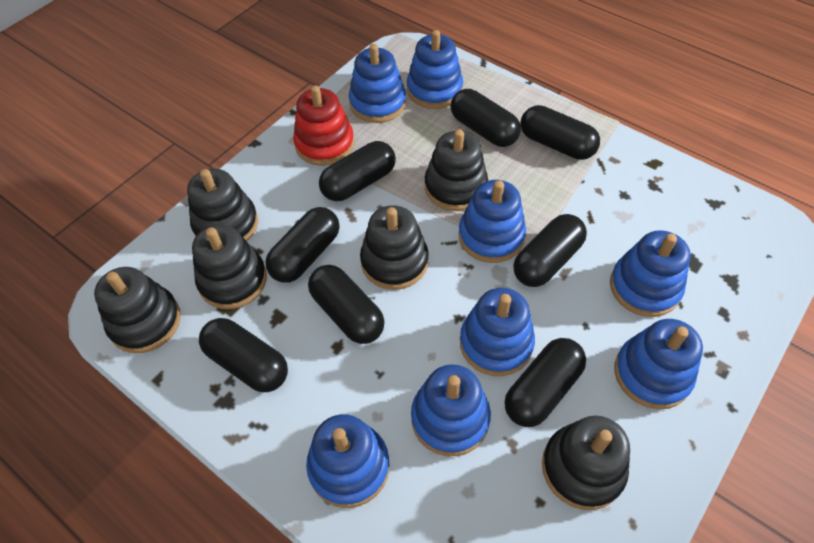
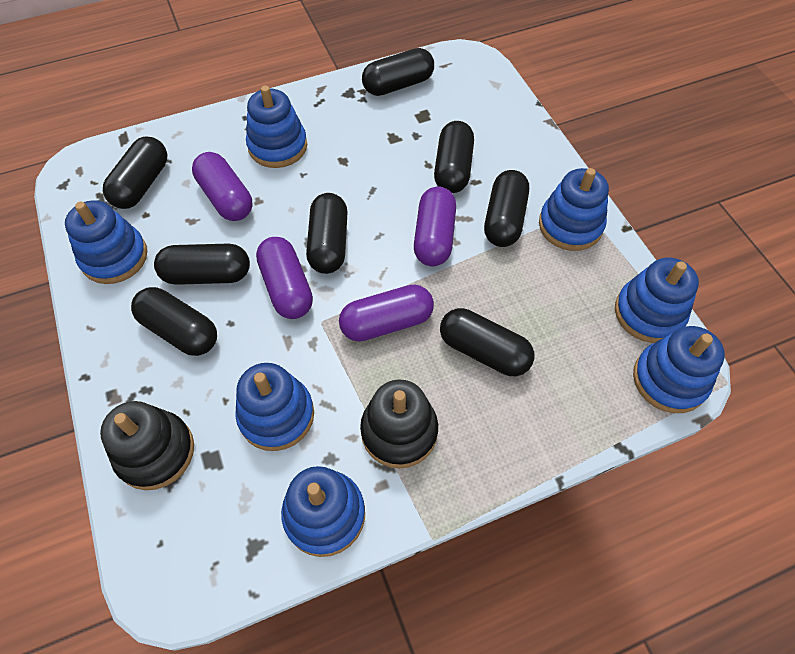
black stacking toy: 6 -> 2
blue stacking toy: 8 -> 7
purple capsule: 0 -> 4
red stacking toy: 1 -> 0

